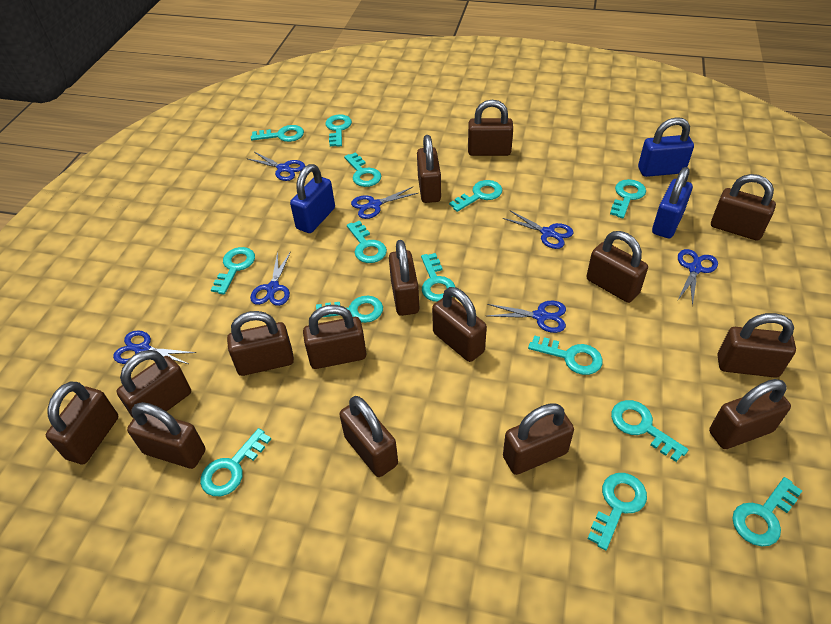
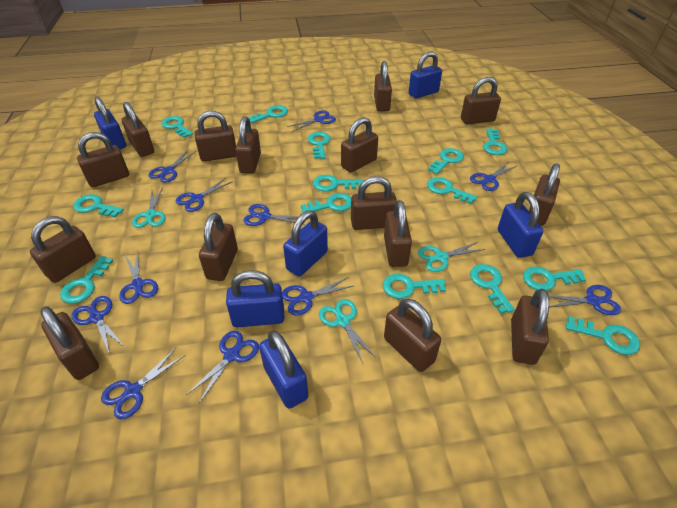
blue padlock: 3 -> 6
blue scissors: 7 -> 11
turquoise scissors: 0 -> 3

